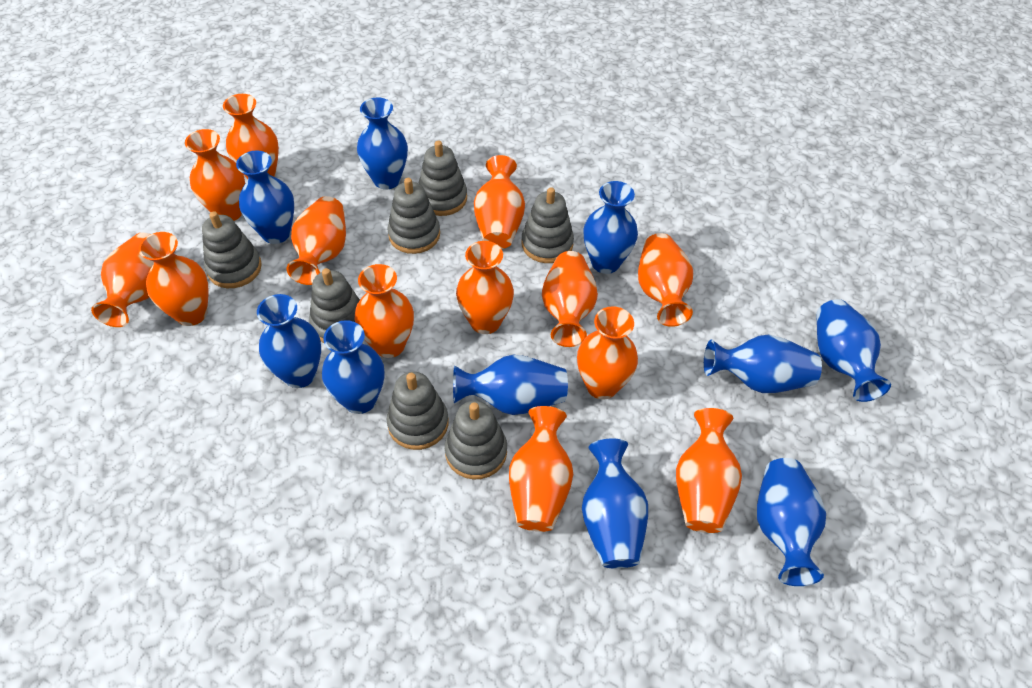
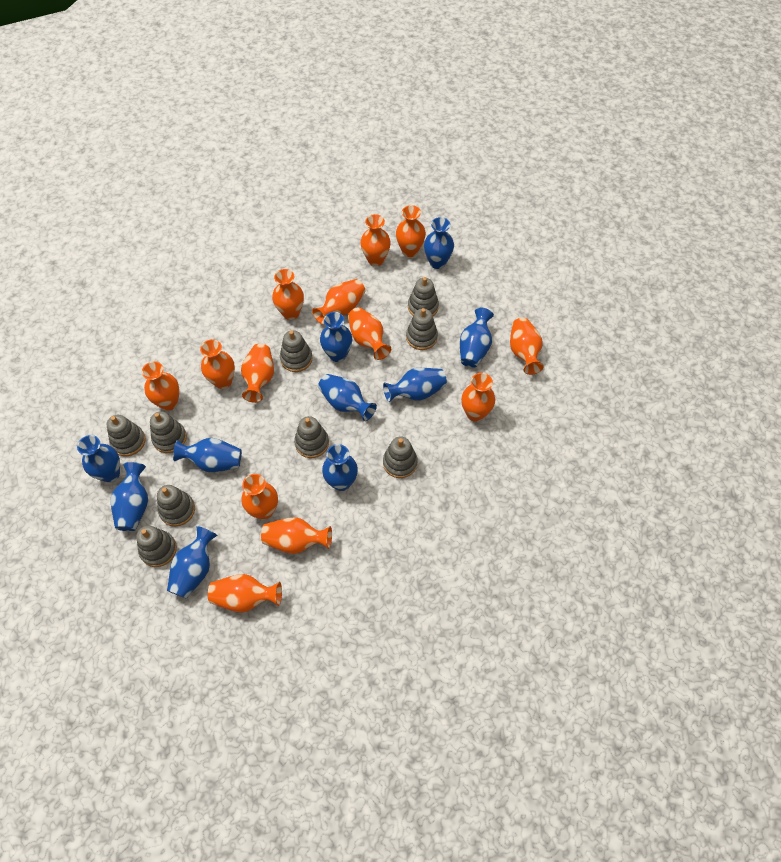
grey stacking toy: 7 -> 9

